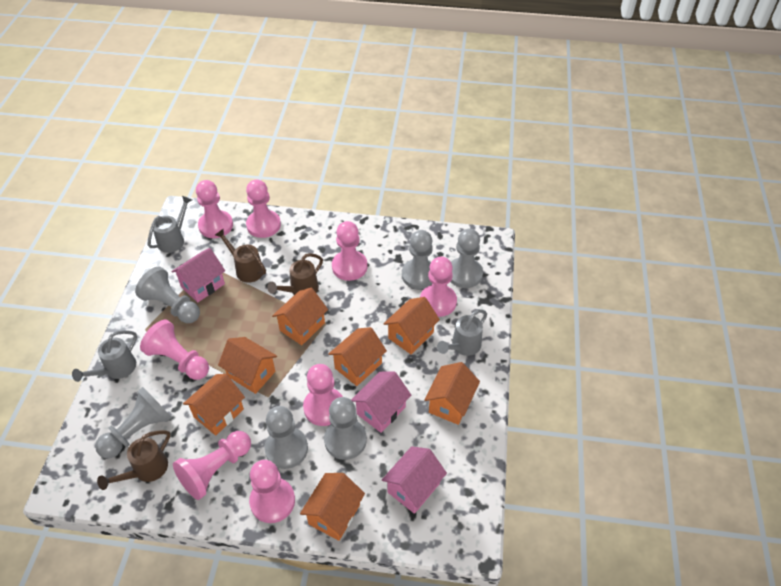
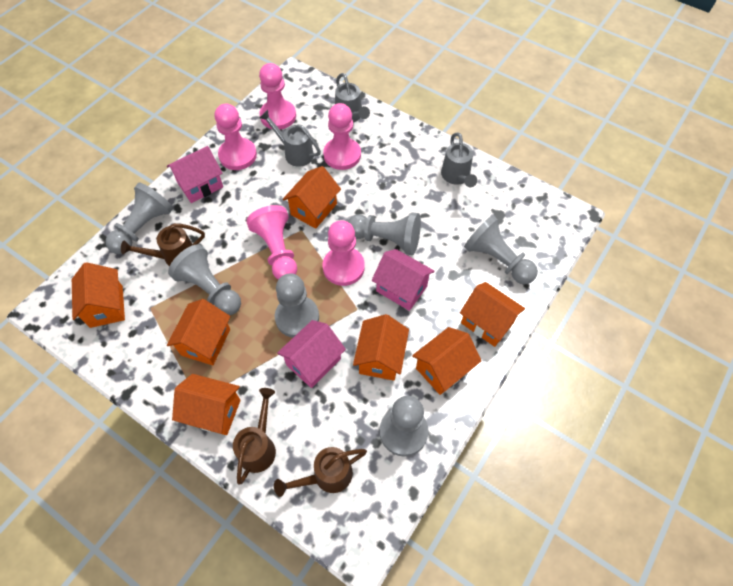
pink pawn: 8 -> 5

